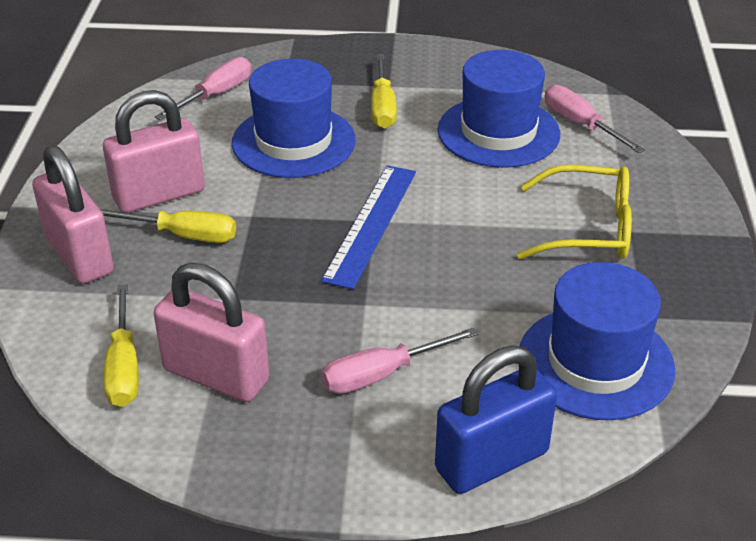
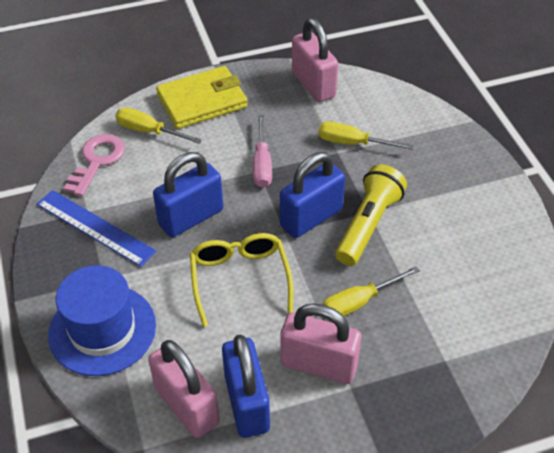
blue hat: 3 -> 1
blue padlock: 1 -> 3
pink key: 0 -> 1
pink screwdriver: 3 -> 1
yellow flashlight: 0 -> 1
yellow wallet: 0 -> 1

